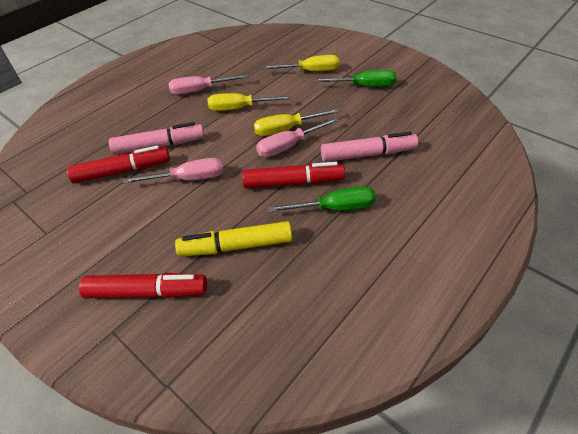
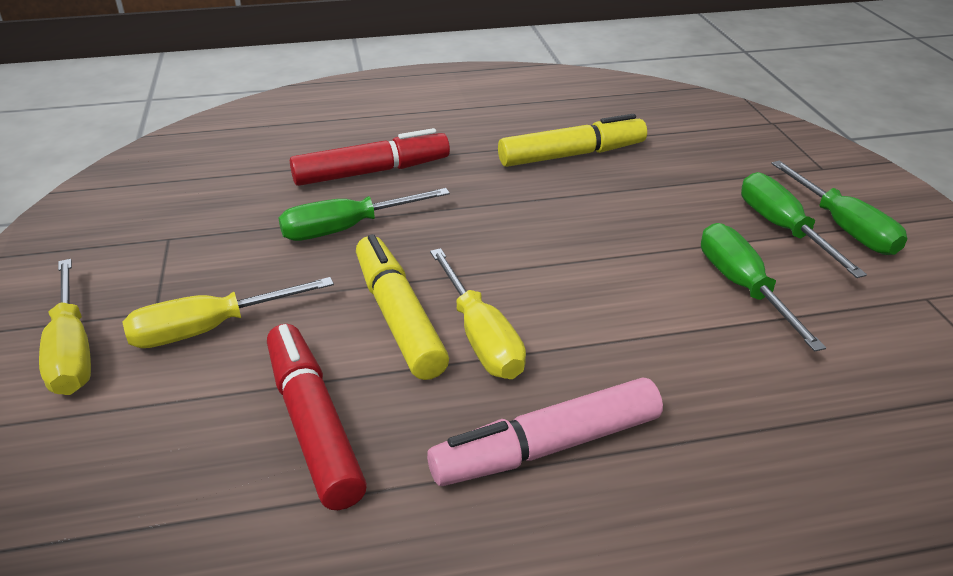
green screwdriver: 2 -> 4
pink marker: 2 -> 1
pink screwdriver: 3 -> 0
red marker: 3 -> 2
yellow marker: 1 -> 2

